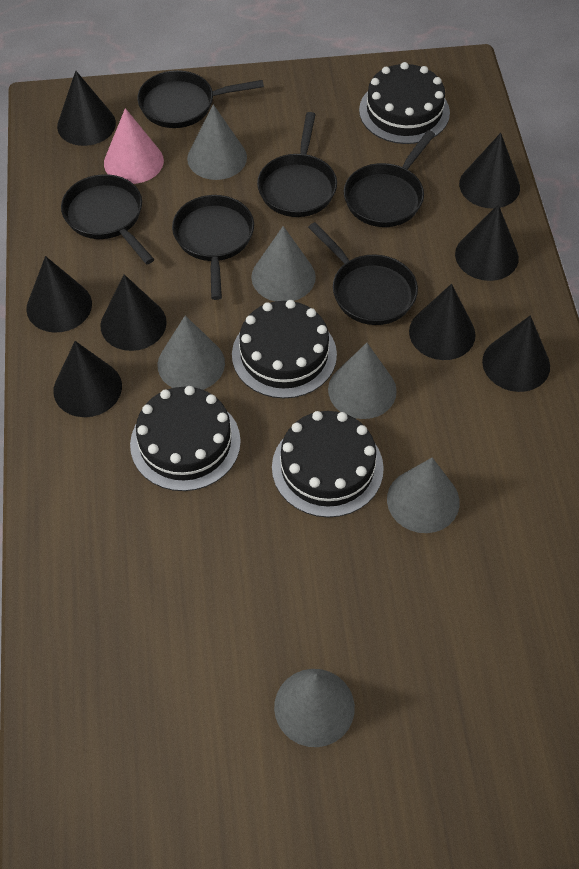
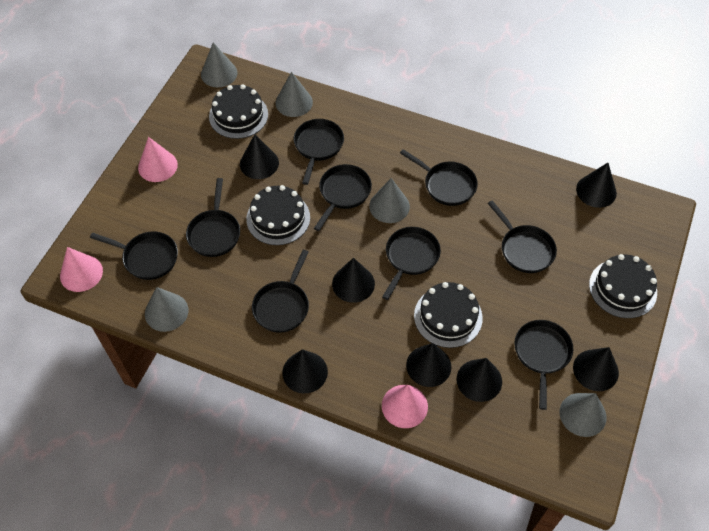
black cone: 8 -> 7
black pan: 6 -> 9
grey cone: 6 -> 5
pink cone: 1 -> 3

